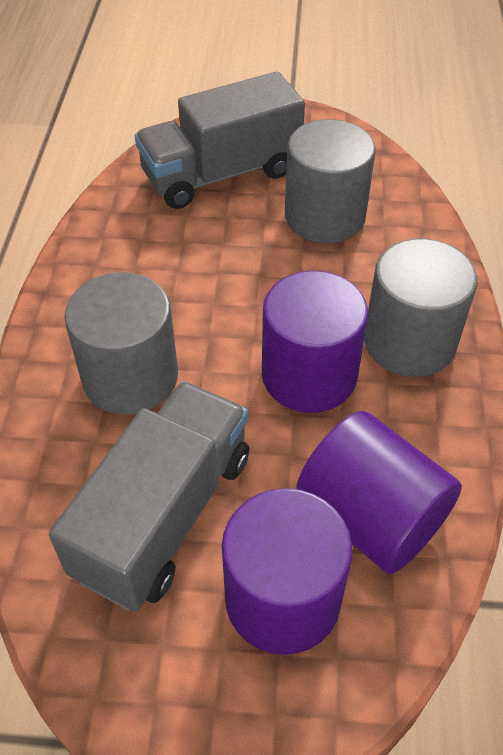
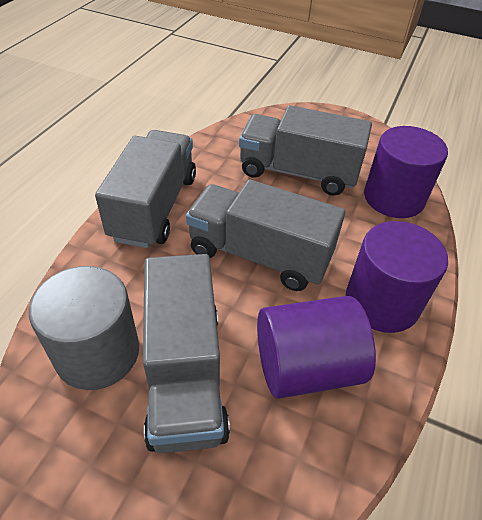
grey cylinder: 3 -> 1
grey truck: 2 -> 4

